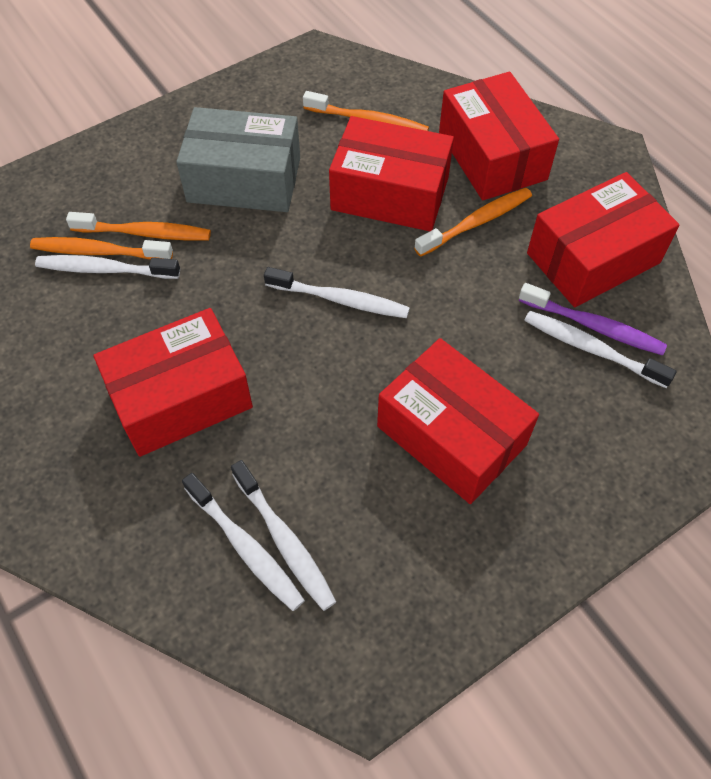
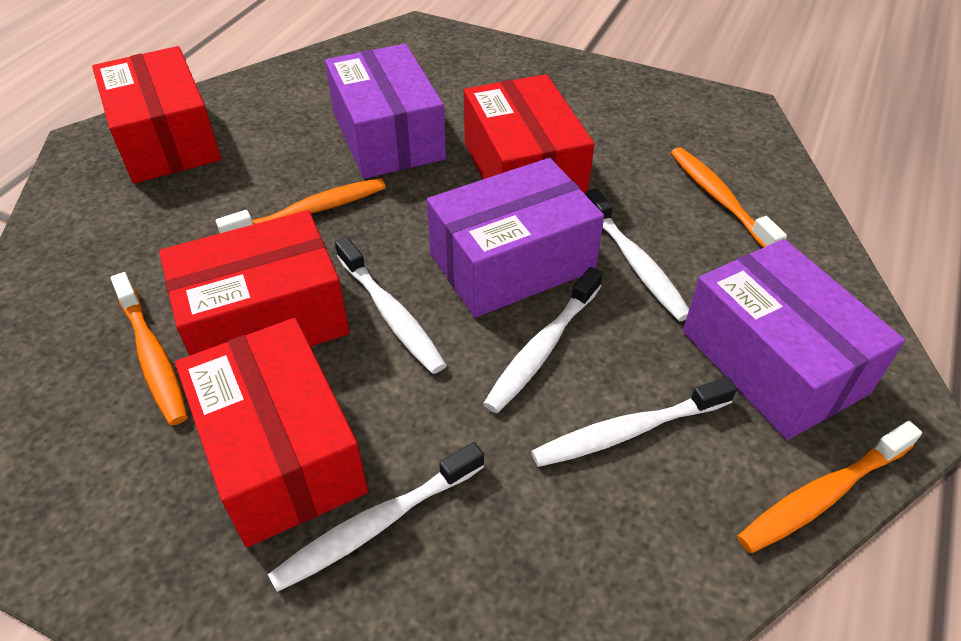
grey box: 1 -> 0
purple box: 0 -> 3
purple toothbrush: 1 -> 0
red box: 5 -> 4

